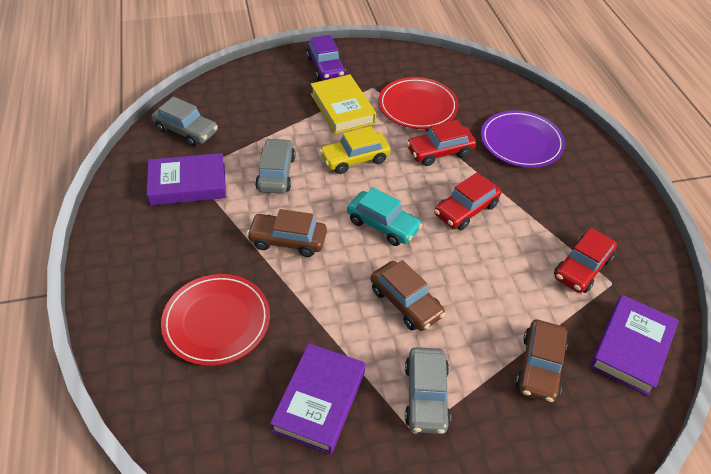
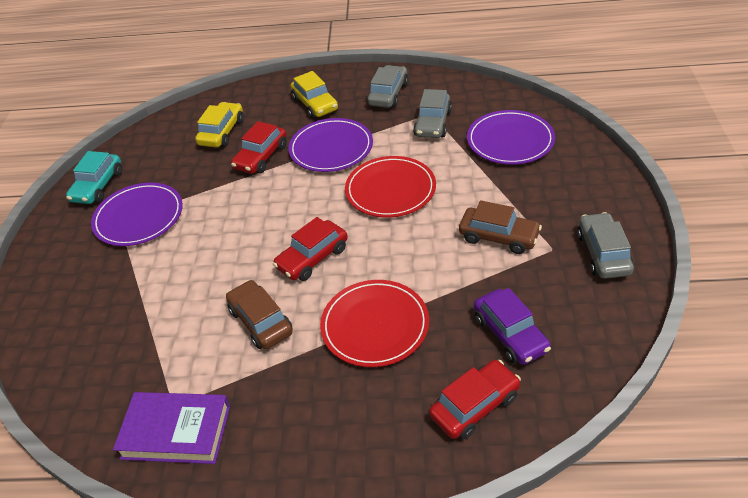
brown car: 3 -> 2
purple book: 3 -> 1
purple plate: 1 -> 3
yellow book: 1 -> 0
yellow car: 1 -> 2

